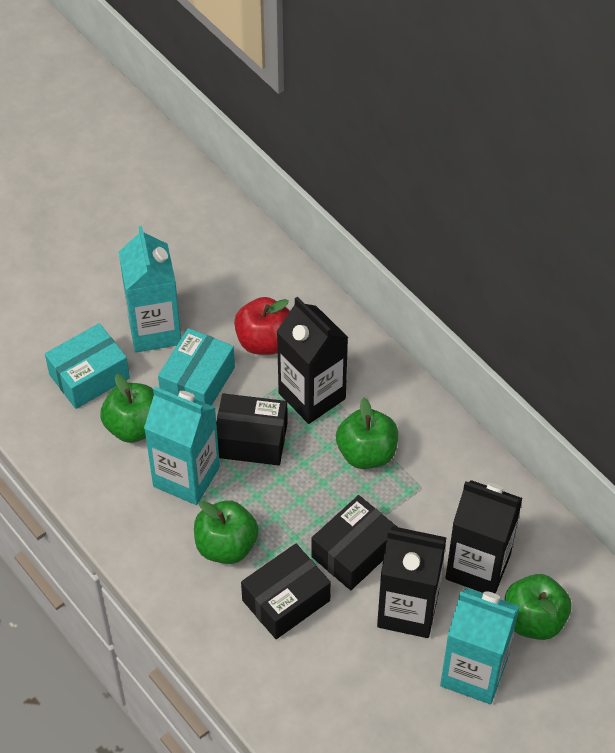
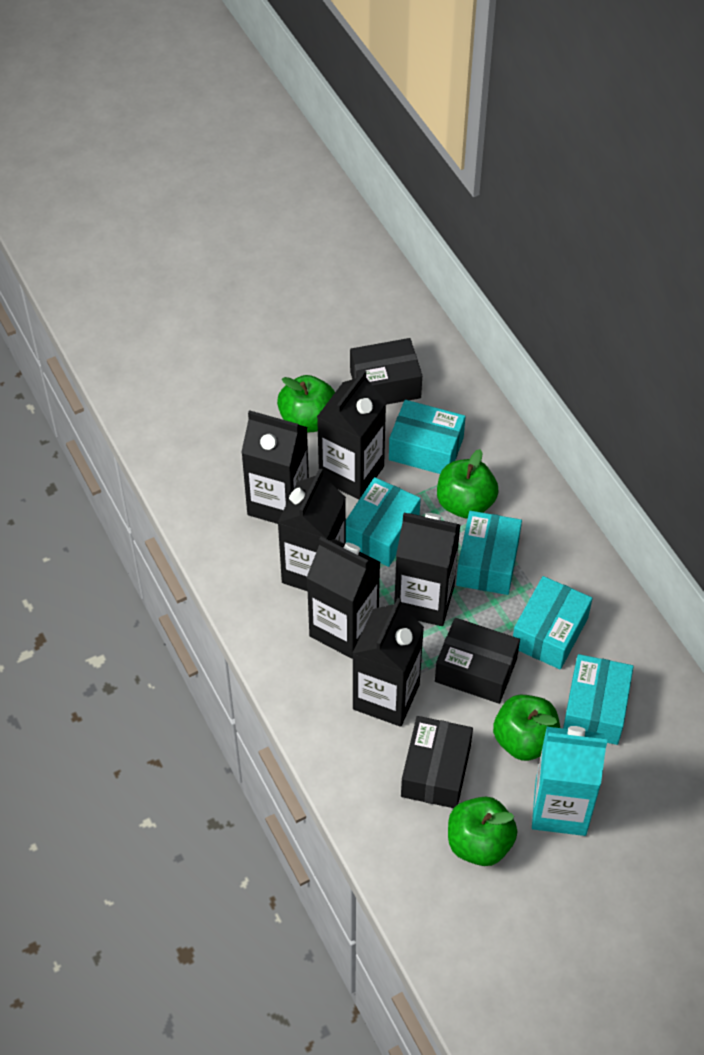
black carton: 3 -> 6
red apple: 1 -> 0
turquoise box: 2 -> 5
turquoise carton: 3 -> 1

